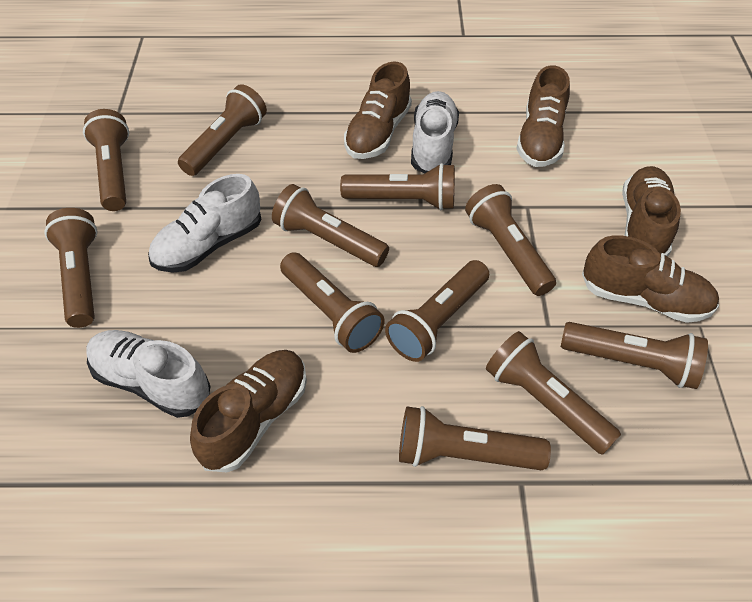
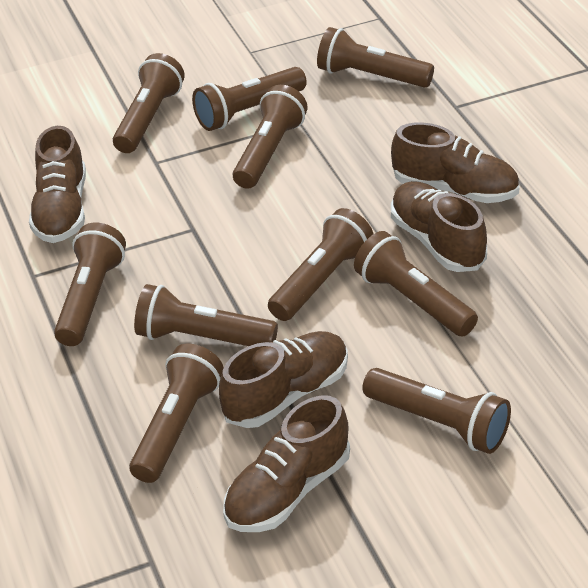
brown flashlight: 11 -> 10
white shoe: 3 -> 0

